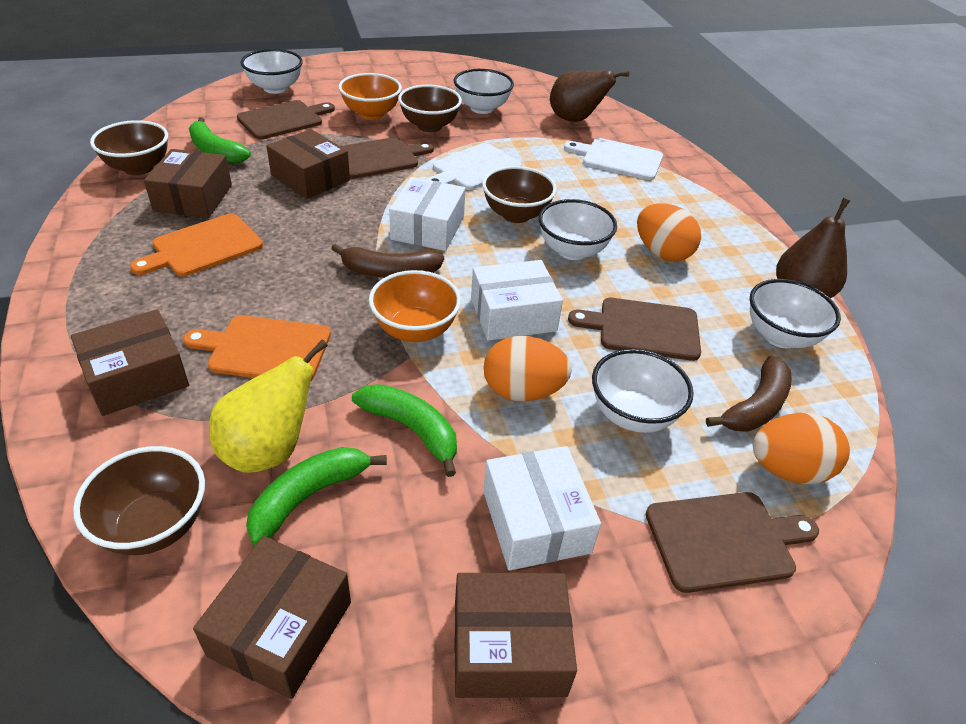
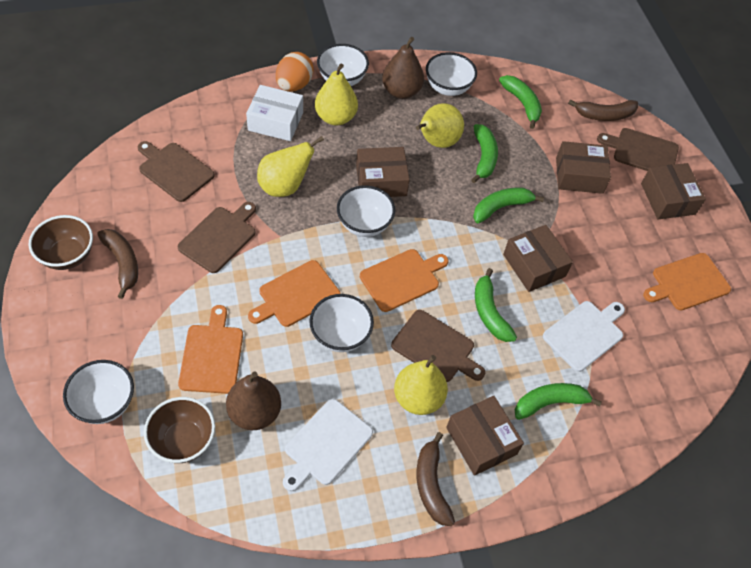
brown banana: 2 -> 3
brown bowl: 4 -> 2
green banana: 3 -> 5
orange bowl: 2 -> 0
orange cutting board: 2 -> 4
orange egg: 3 -> 1
white box: 3 -> 1
yellow pear: 1 -> 4

